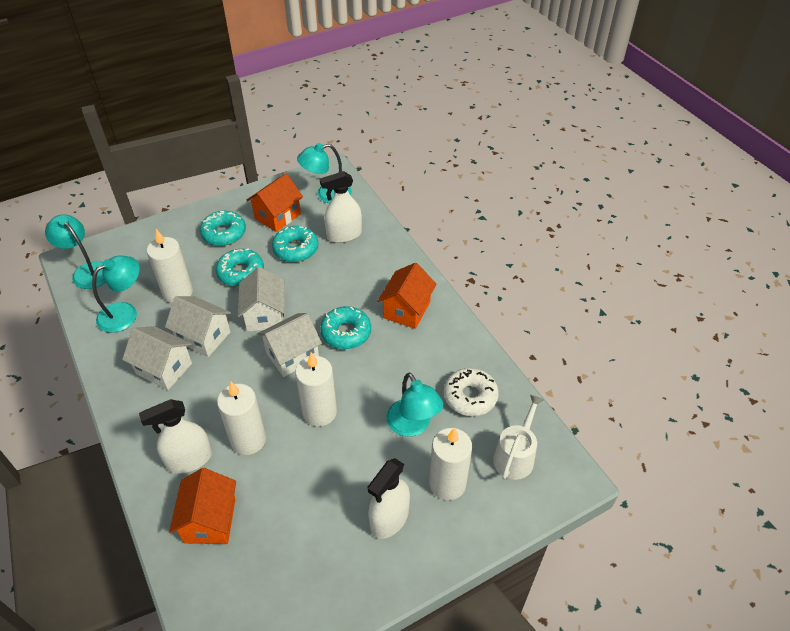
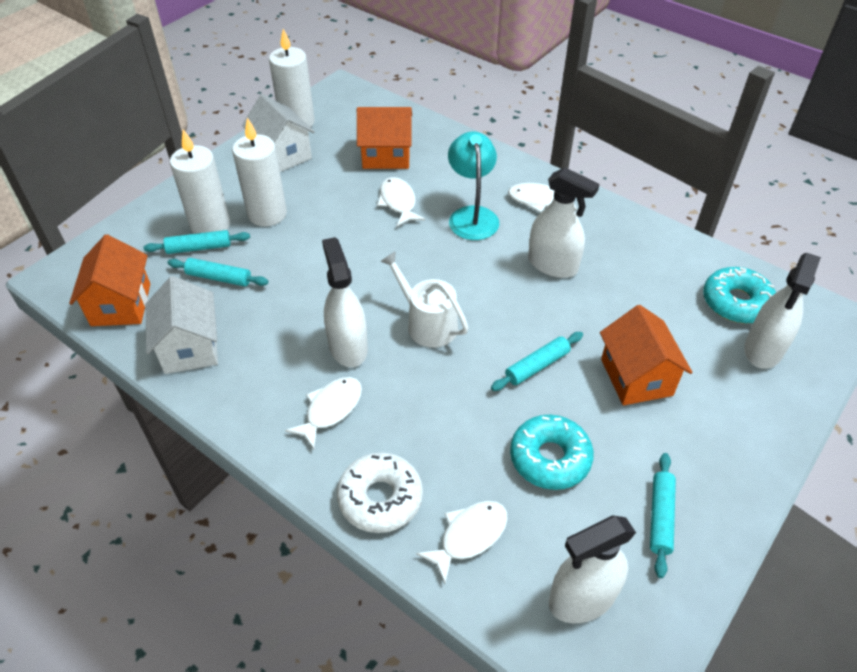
turquoise donut: 4 -> 2
turquoise lamp: 4 -> 1
turquoise rolling pin: 0 -> 4
white candle: 4 -> 3
white fish: 0 -> 4
white house: 4 -> 2
white spray bottle: 3 -> 4

